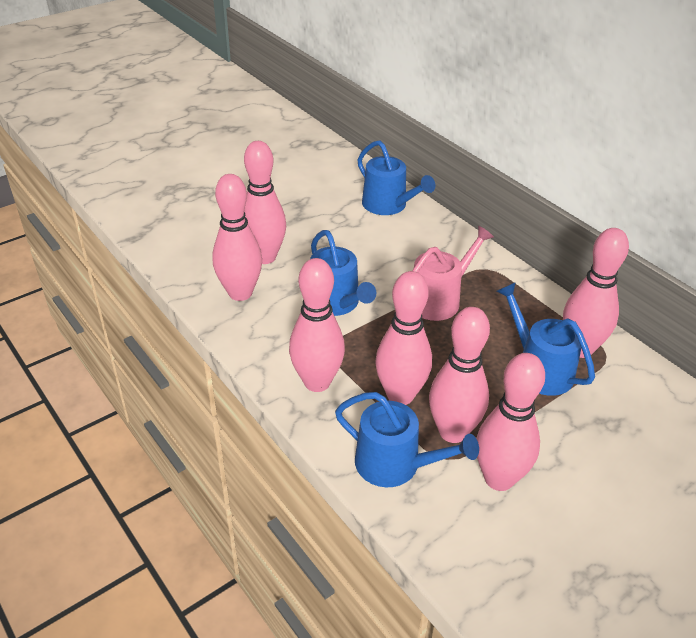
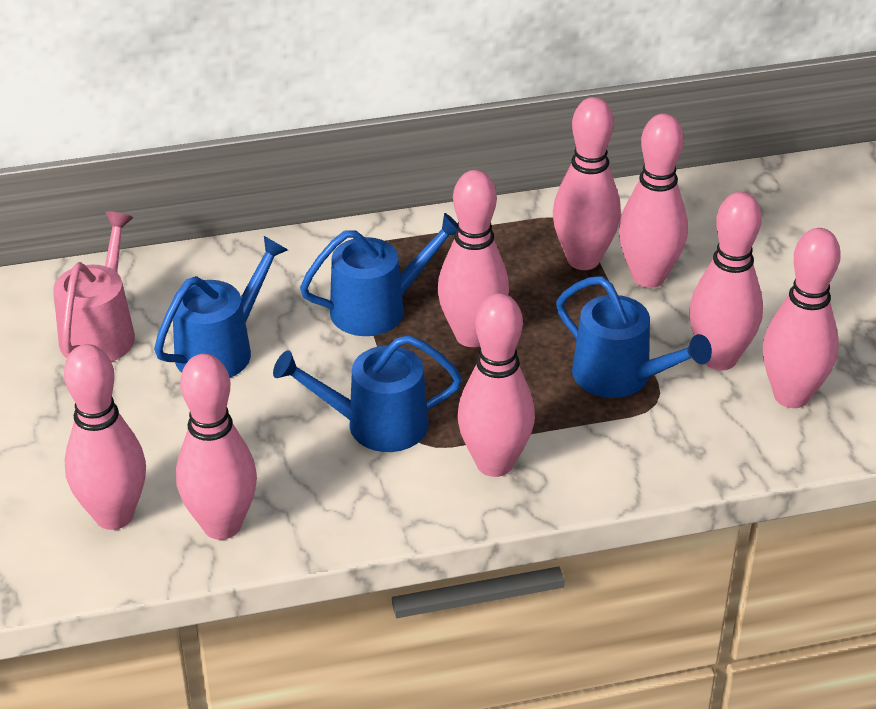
pink bowling pin: 7 -> 8

